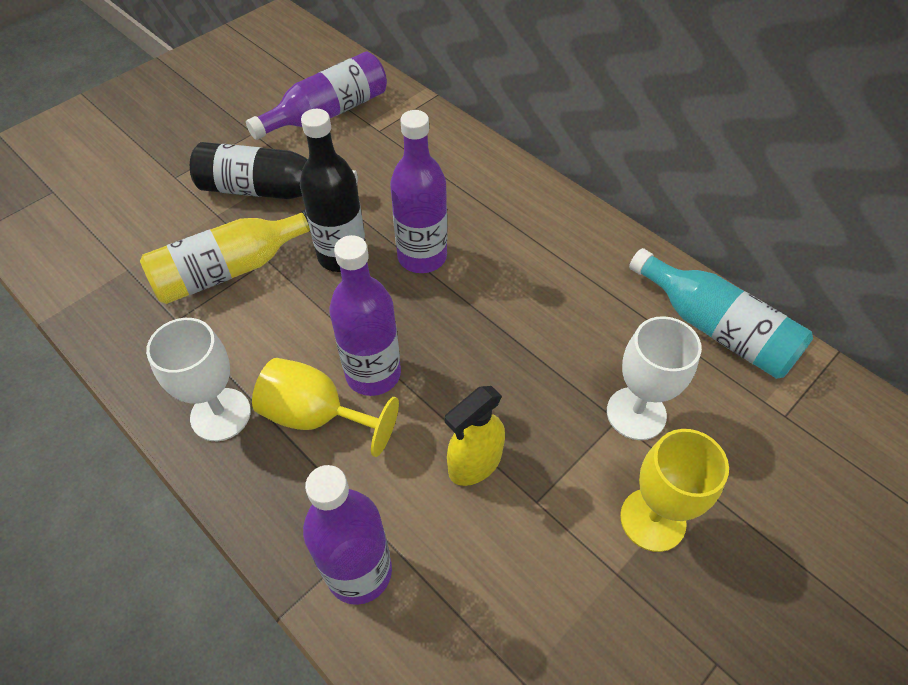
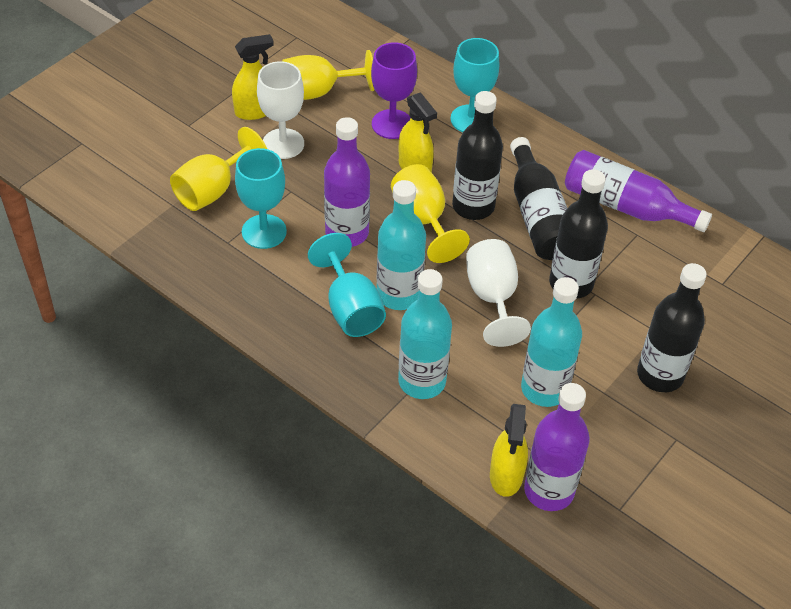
black bottle: 2 -> 4
purple bottle: 4 -> 3
purple goblet: 0 -> 1
turquoise bottle: 1 -> 3
turquoise goblet: 0 -> 3
yellow bottle: 1 -> 0
yellow goblet: 2 -> 3
yellow spray bottle: 1 -> 3

